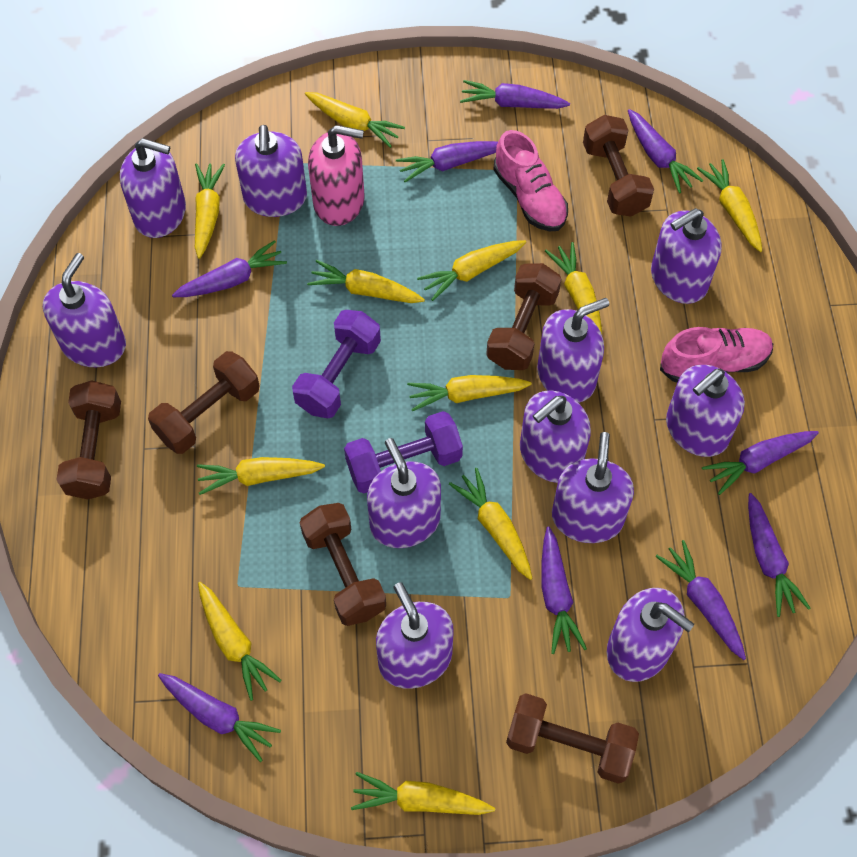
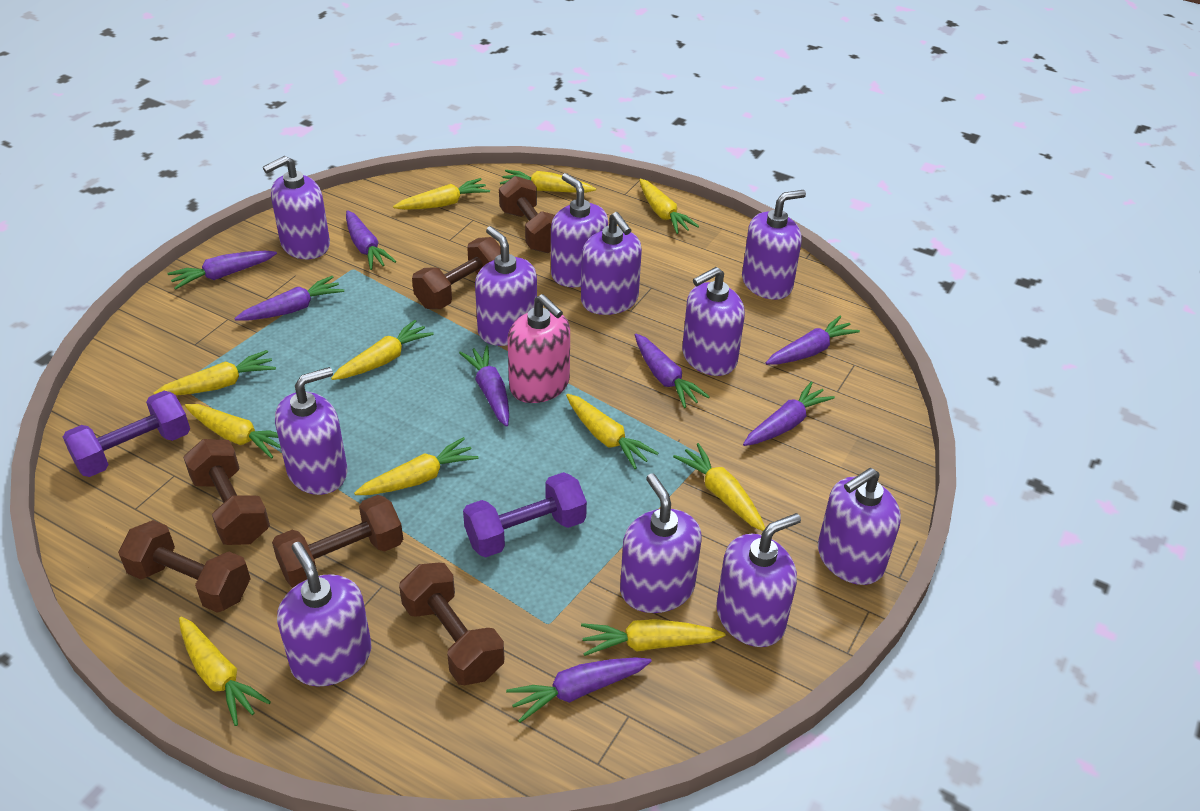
pink shoe: 2 -> 0
purple carrot: 9 -> 8

